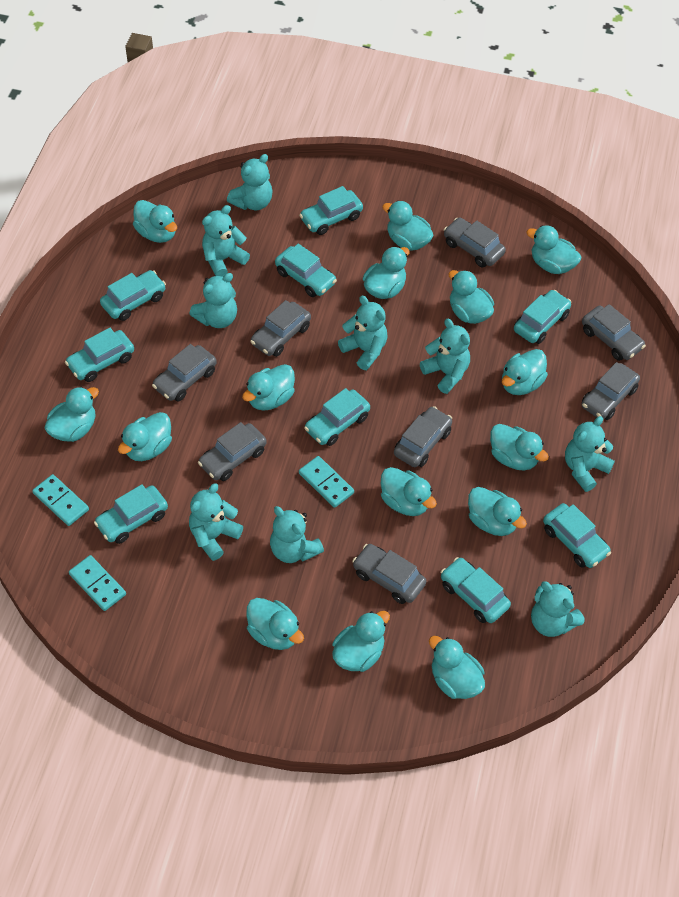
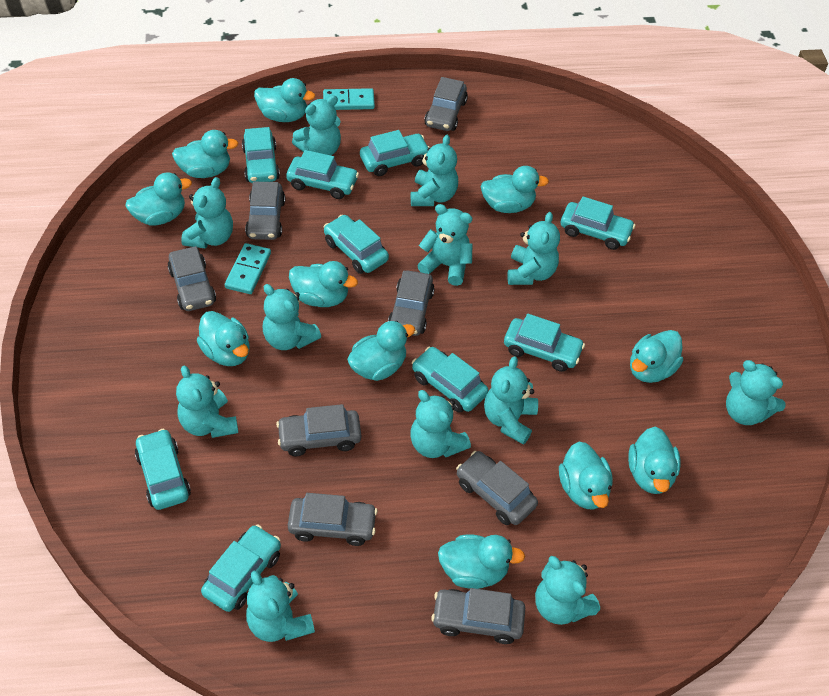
turquoise domino: 3 -> 2
turquoise duck: 15 -> 11
turquoise teddy bear: 9 -> 12

